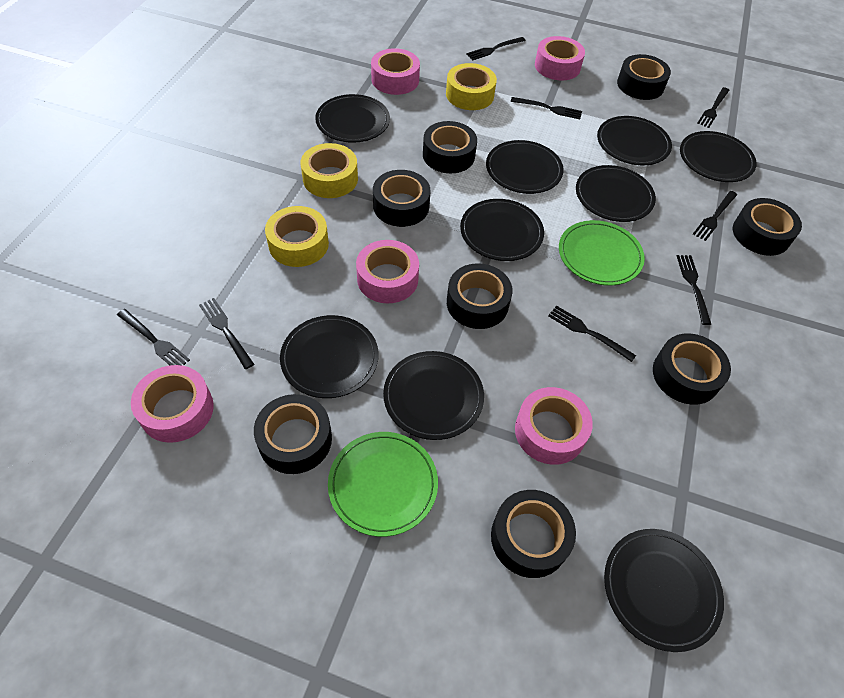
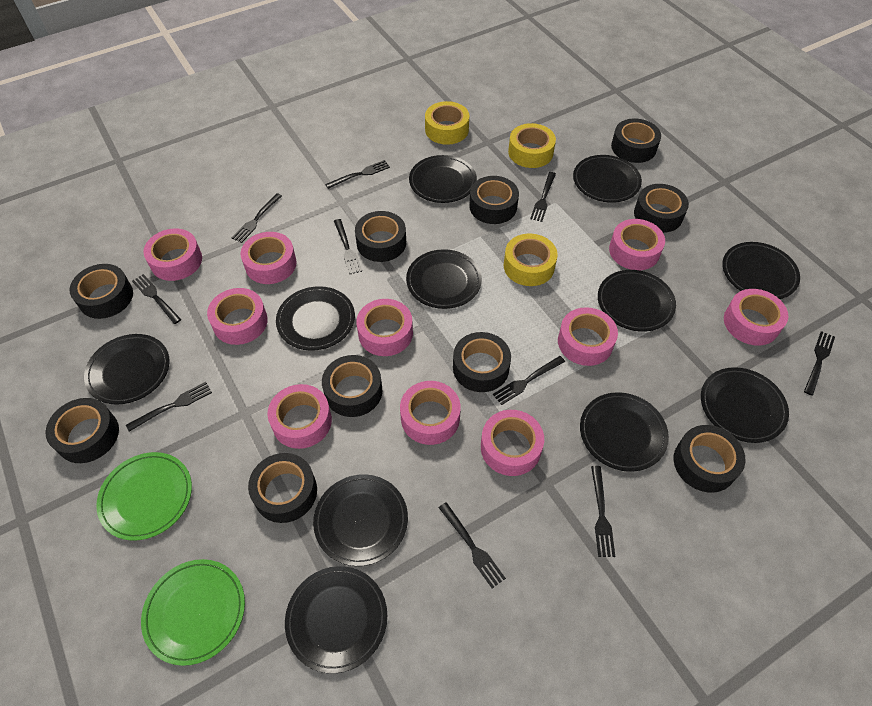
black fork: 8 -> 10
black plate: 9 -> 11
black tape: 8 -> 10
pink tape: 5 -> 10

